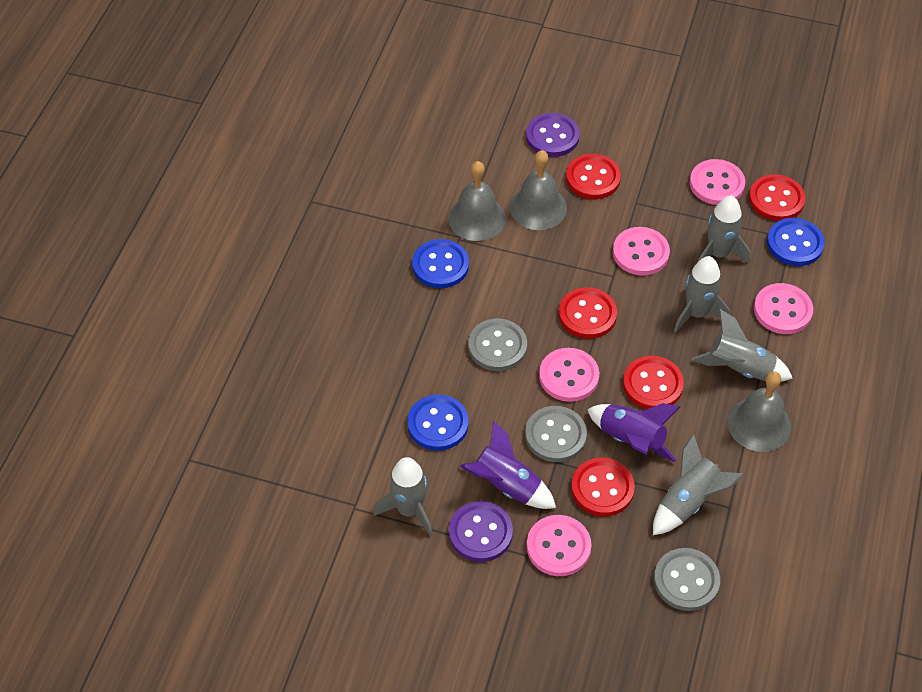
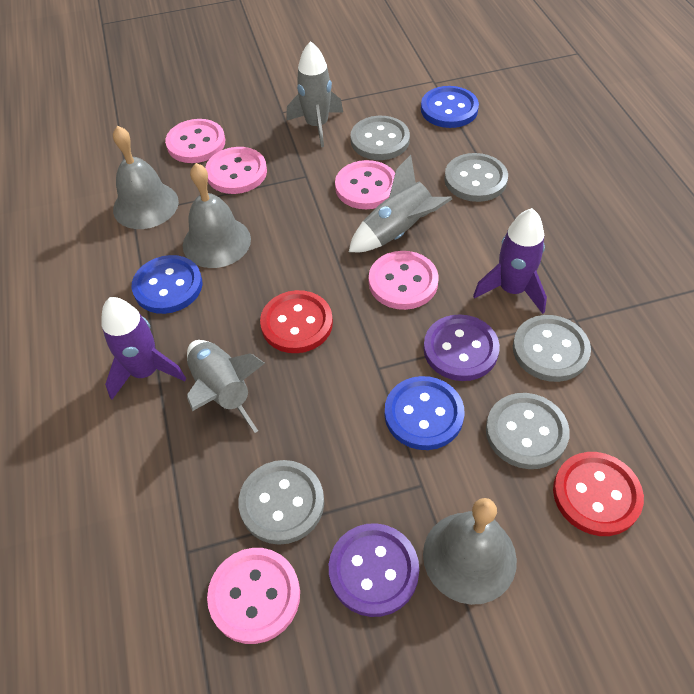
grey button: 3 -> 5
grey rocket: 5 -> 3
red button: 5 -> 2

